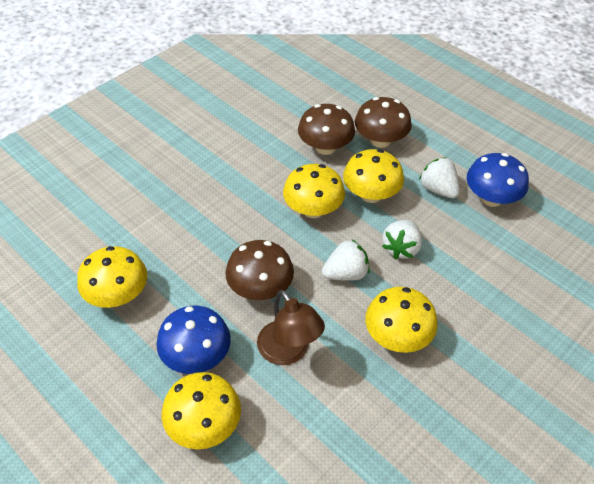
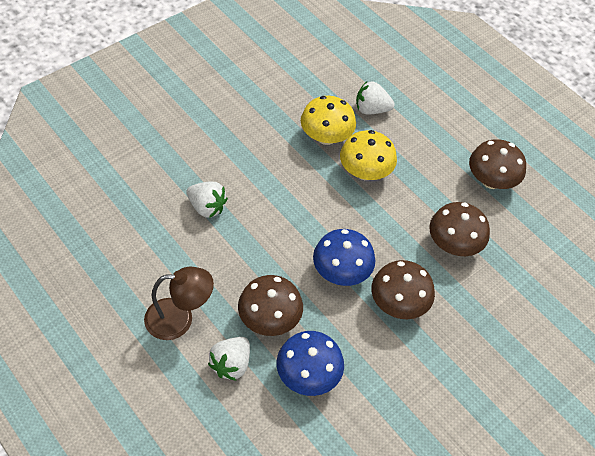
brown mushroom: 3 -> 4
yellow mushroom: 5 -> 2

